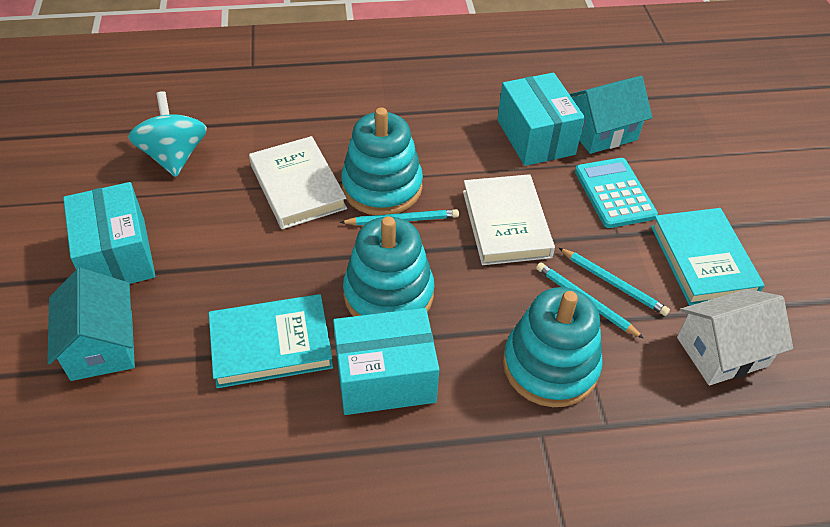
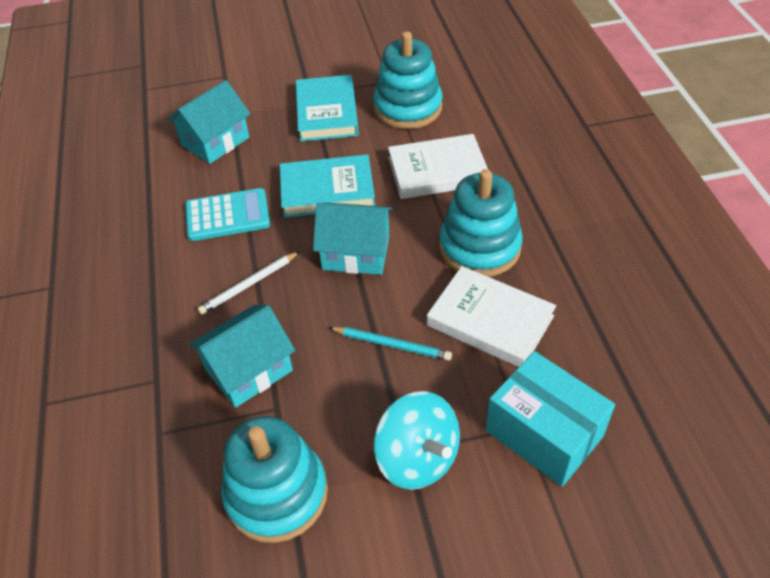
turquoise box: 3 -> 1
turquoise house: 2 -> 3
turquoise pencil: 3 -> 1
white house: 1 -> 0
white pencil: 0 -> 1

